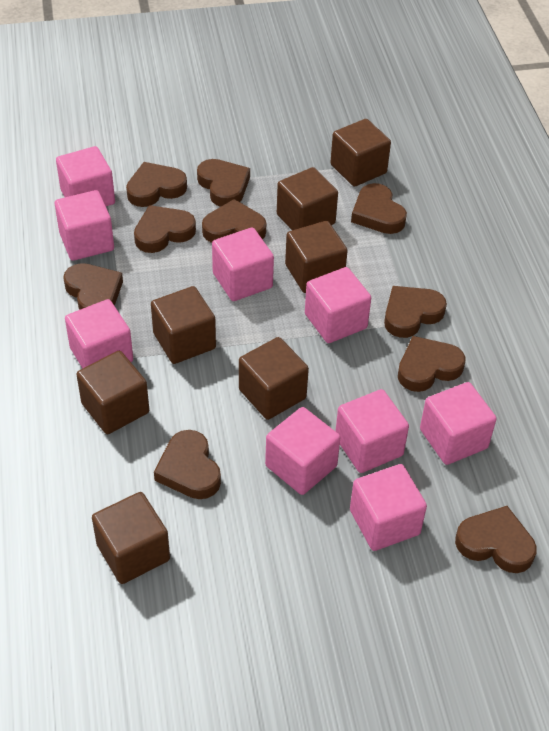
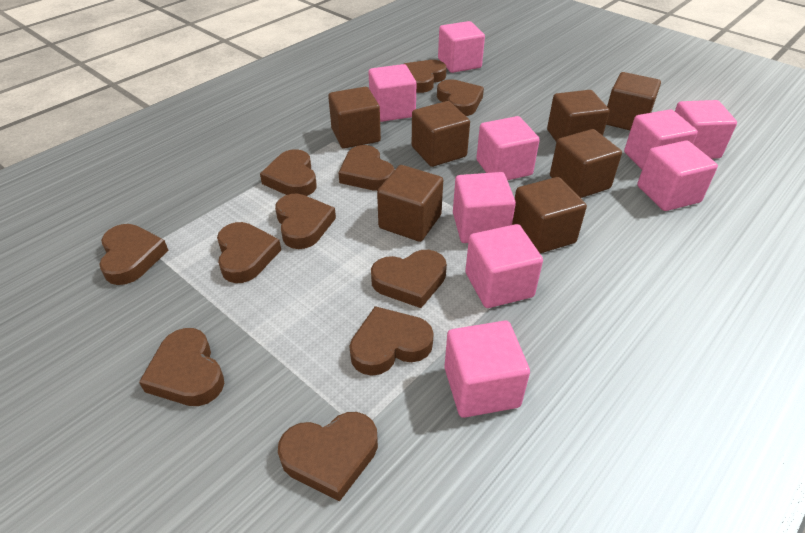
brown heart: 10 -> 11

